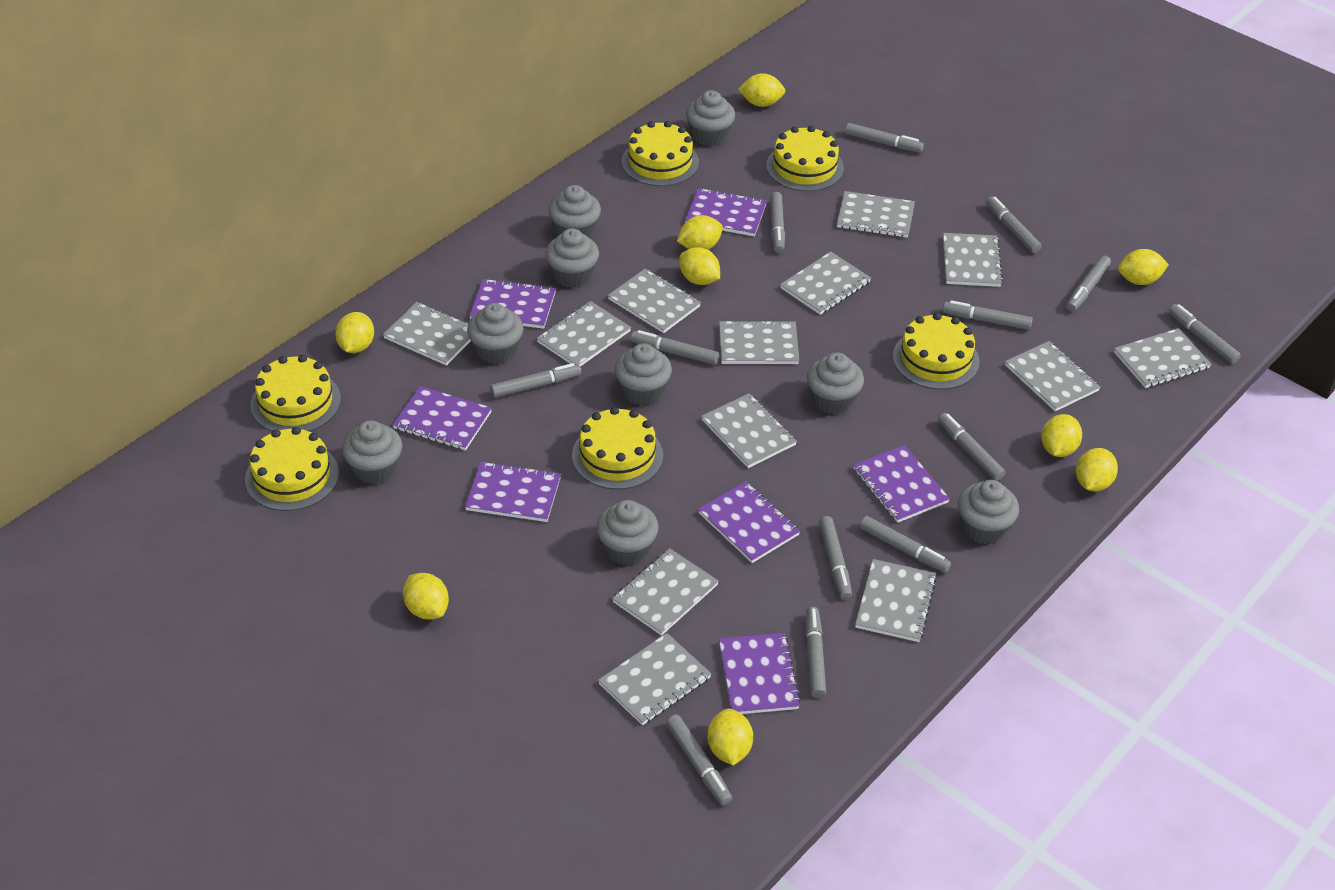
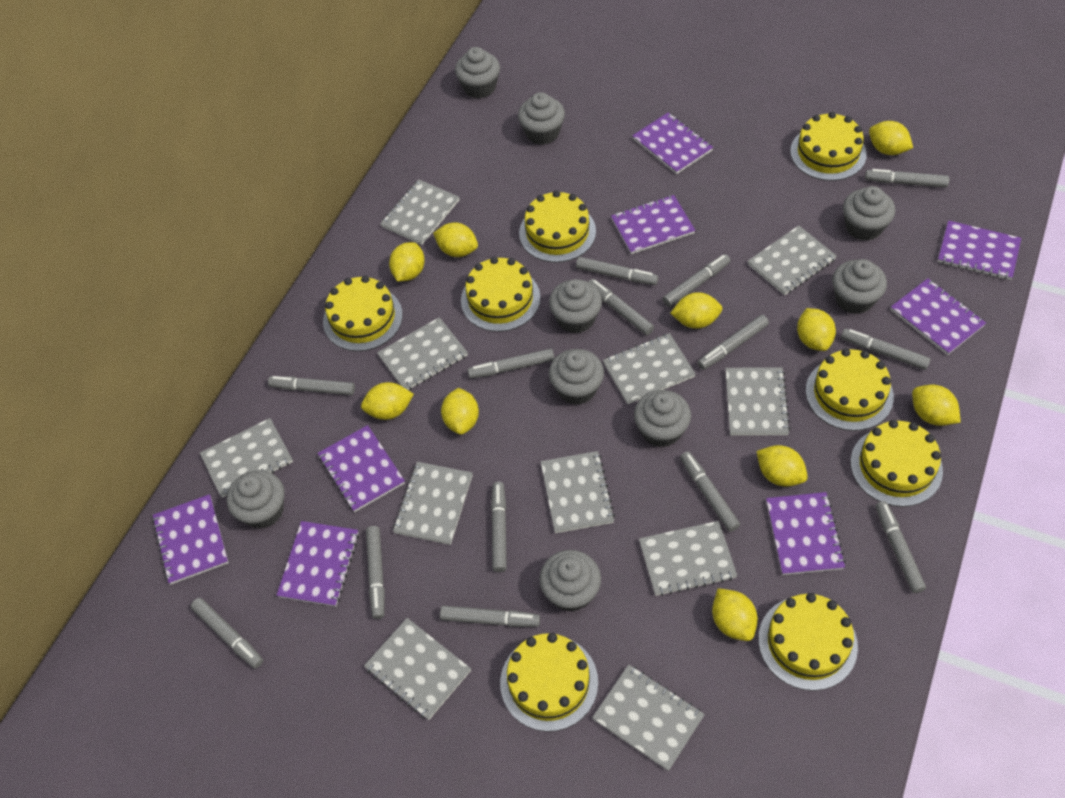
grey marker: 13 -> 14
grey notebook: 13 -> 11
purple notebook: 7 -> 8
yellow cake: 6 -> 8
yellow lemon: 9 -> 10

